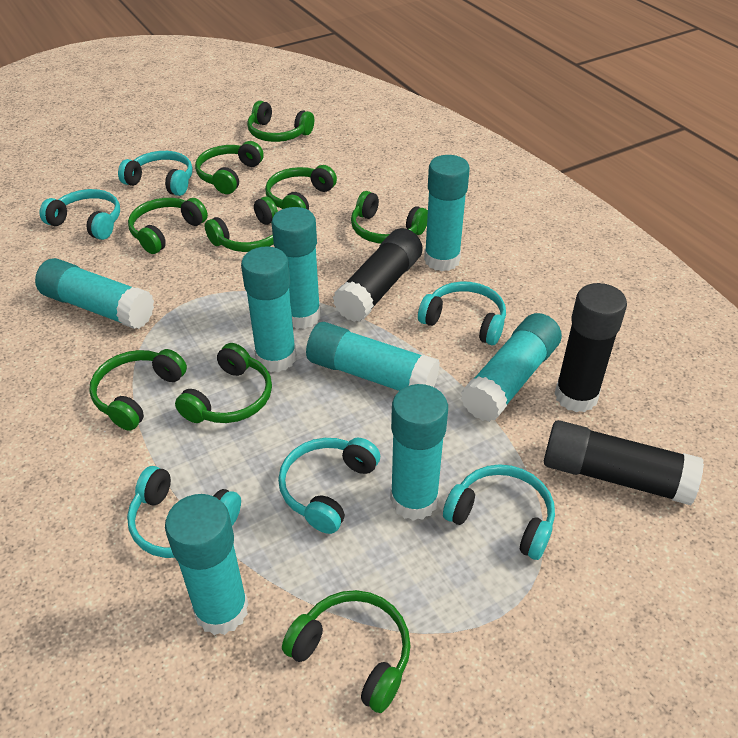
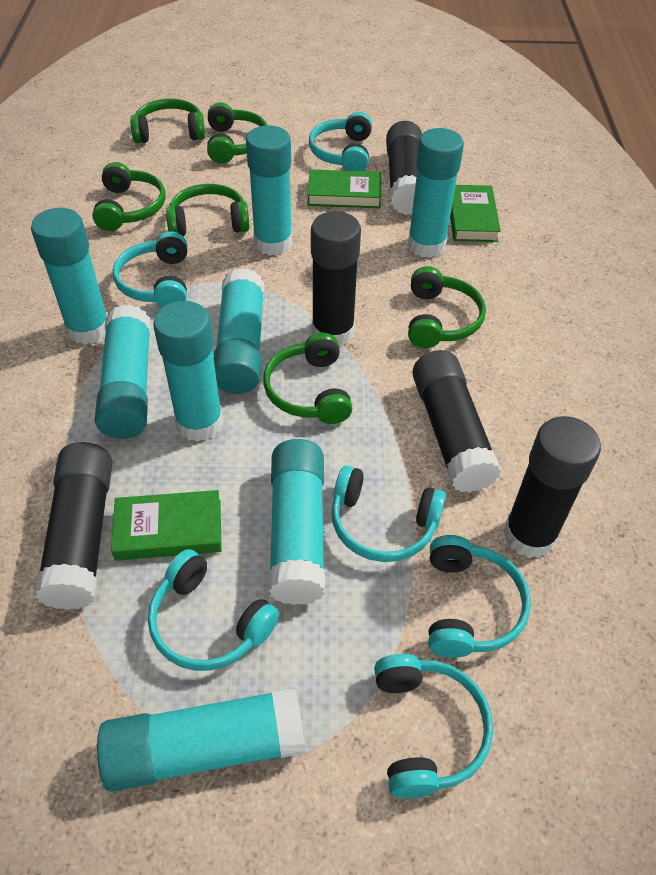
black glue stick: 3 -> 5
green book: 0 -> 3
green headphones: 9 -> 6

